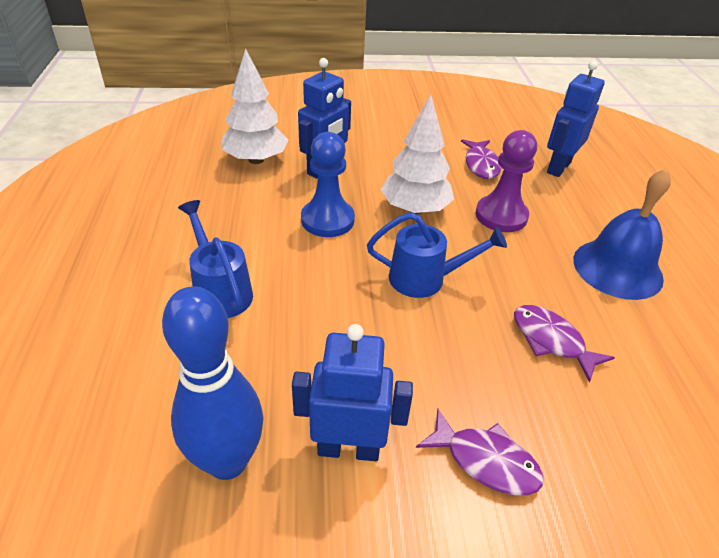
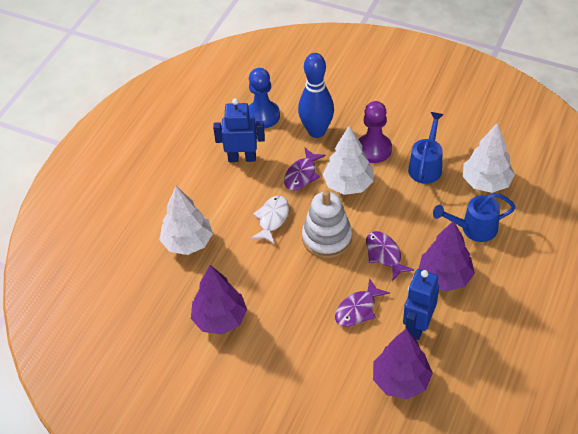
blue bell: 1 -> 0
blue robot: 3 -> 2
purple tree: 0 -> 3
white fish: 0 -> 1
white stacking toy: 0 -> 1
white tree: 2 -> 3

